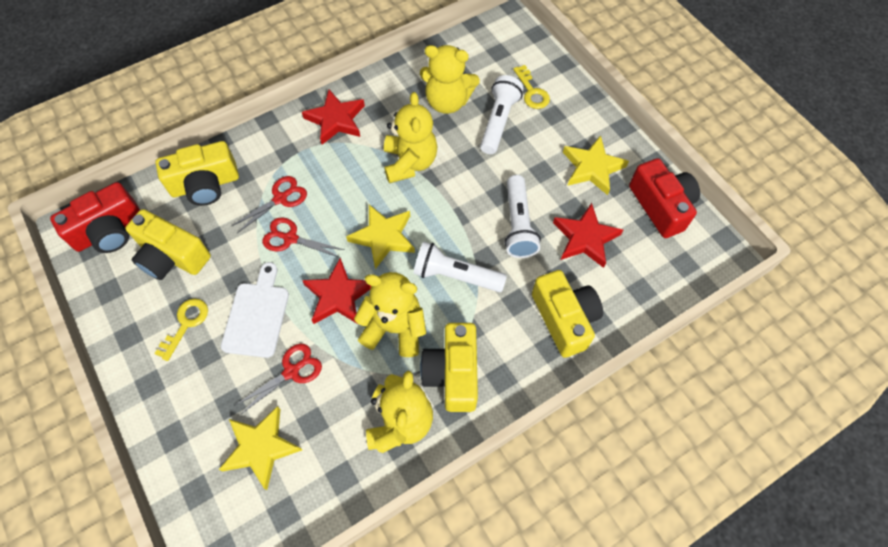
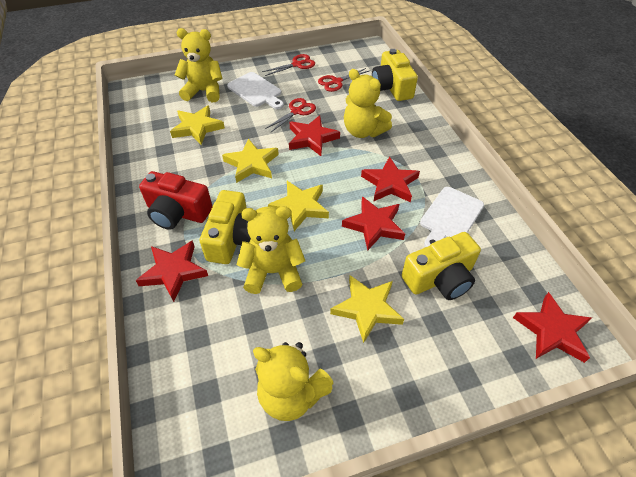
red camera: 2 -> 1
red star: 3 -> 5
white cutting board: 1 -> 2
white flashlight: 3 -> 0
yellow camera: 4 -> 3
yellow key: 2 -> 0
yellow star: 3 -> 4

